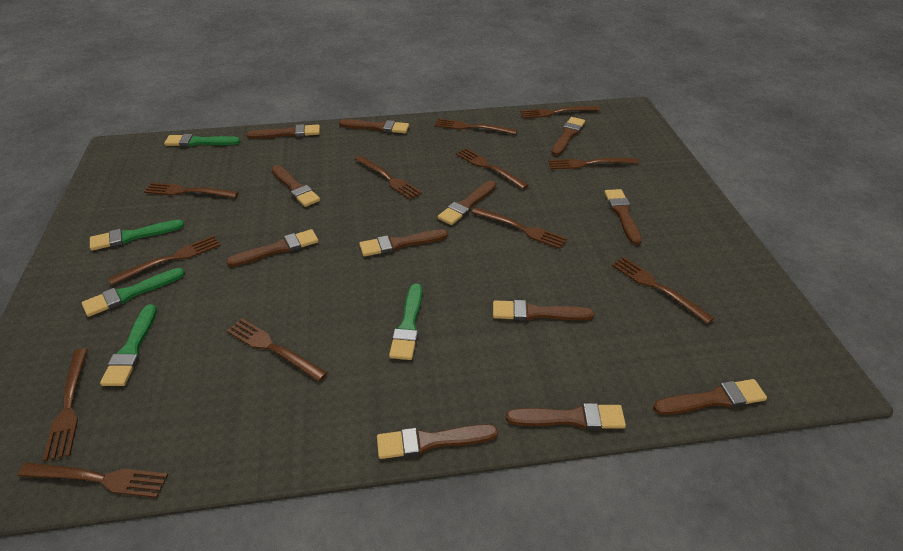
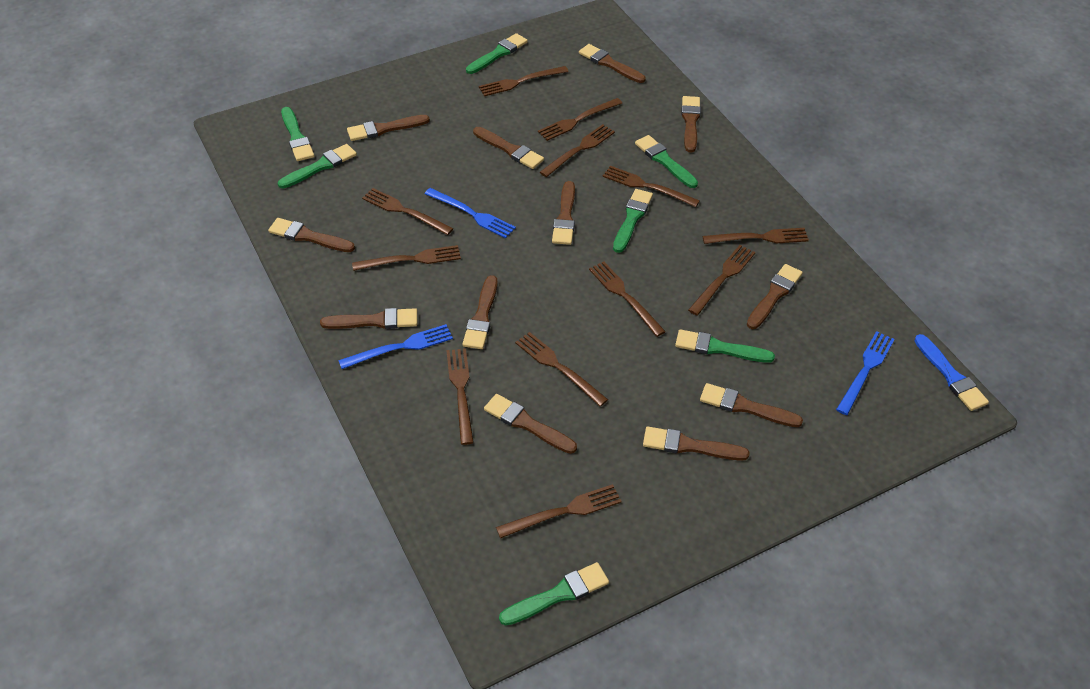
blue brush: 0 -> 1
blue fork: 0 -> 3
green brush: 5 -> 7

